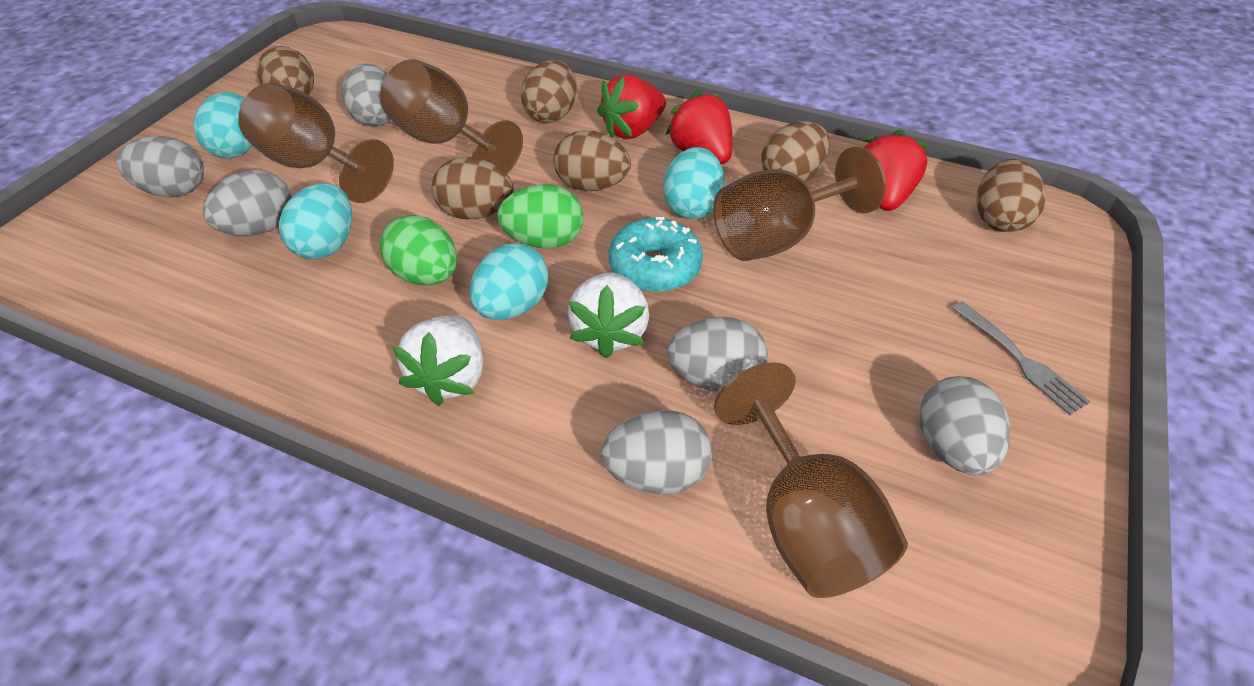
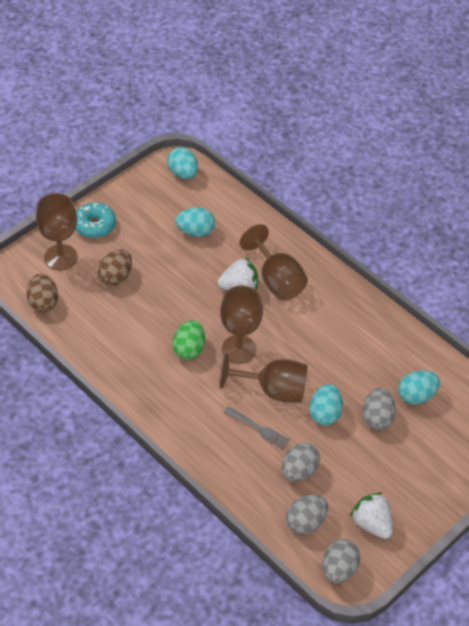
brown egg: 6 -> 2
green egg: 2 -> 1
grey egg: 6 -> 4
red strawberry: 3 -> 0

